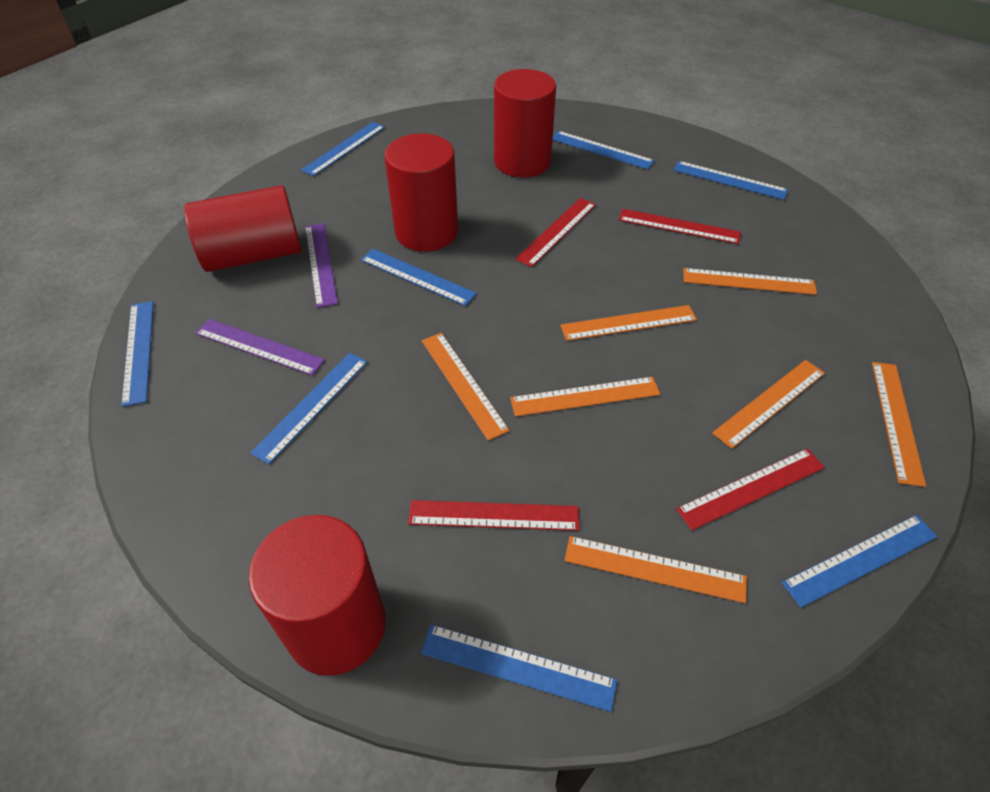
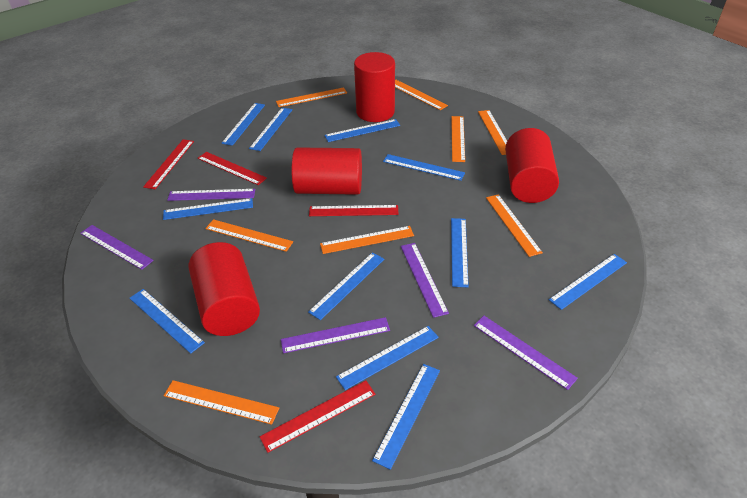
blue ruler: 8 -> 11
orange ruler: 7 -> 8
purple ruler: 2 -> 5

